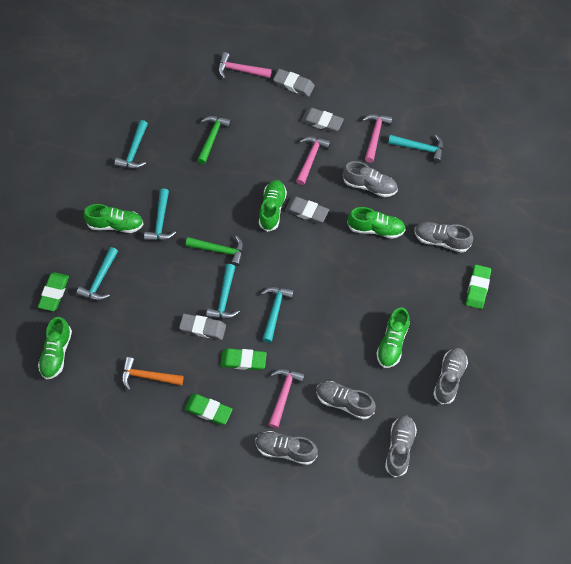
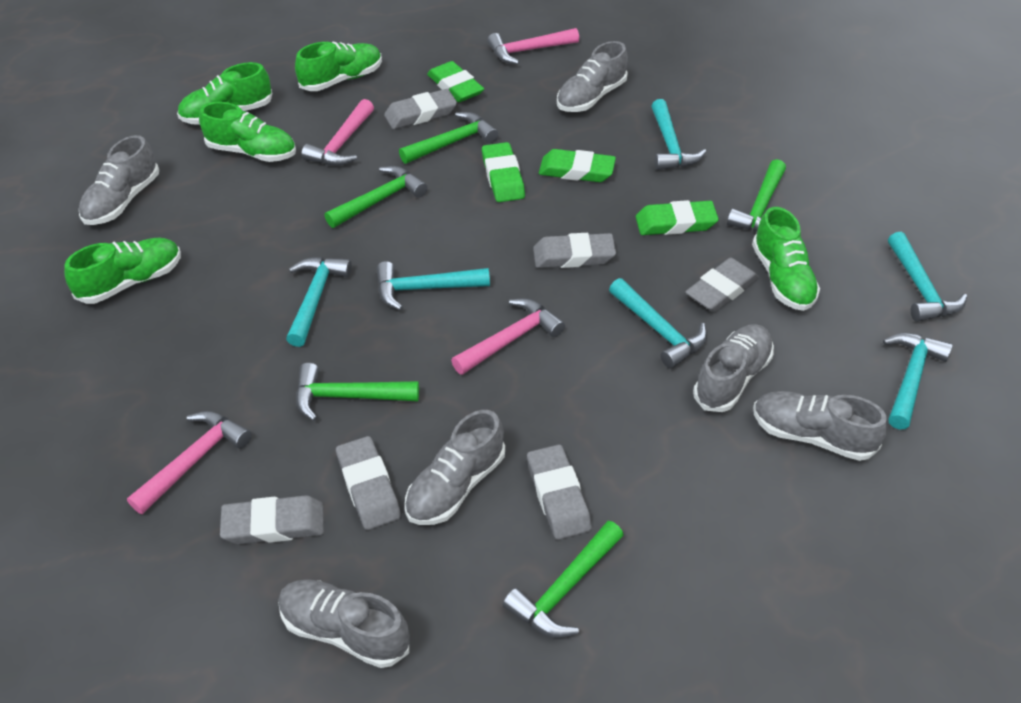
green hammer: 2 -> 5
grey eraser: 4 -> 6
orange hammer: 1 -> 0

